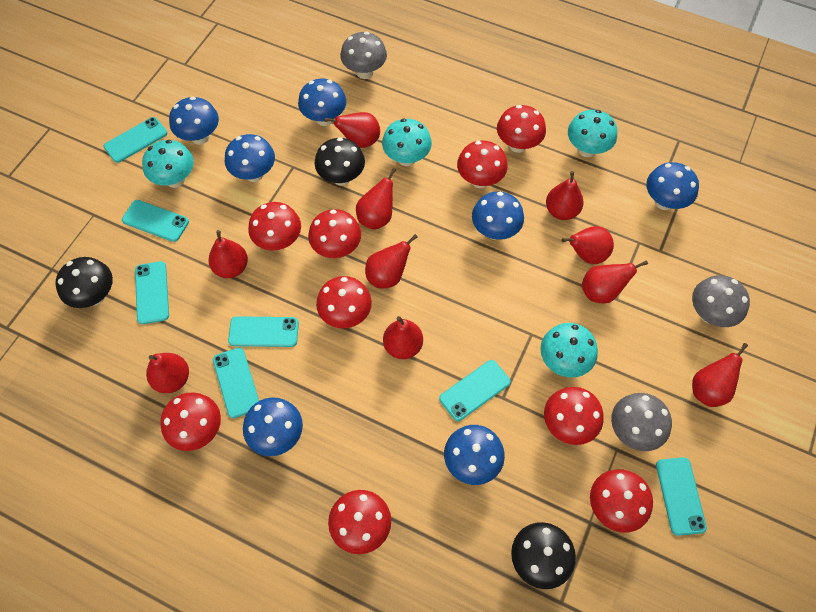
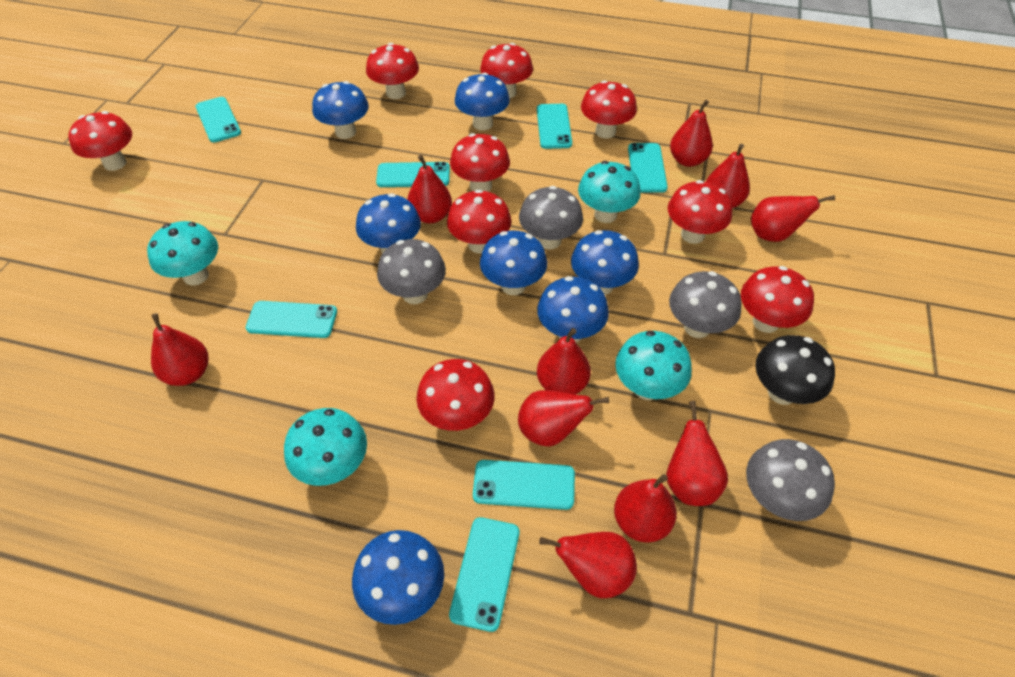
black mushroom: 3 -> 1
grey mushroom: 3 -> 4

